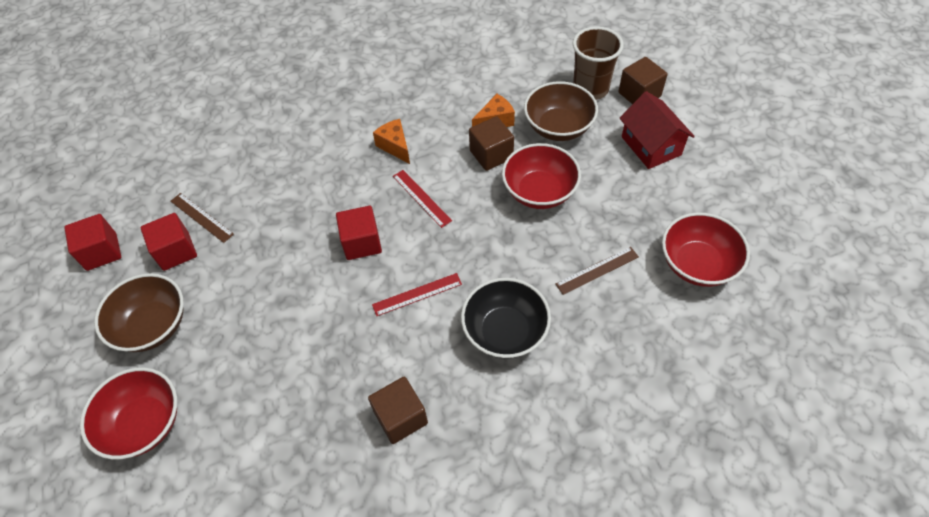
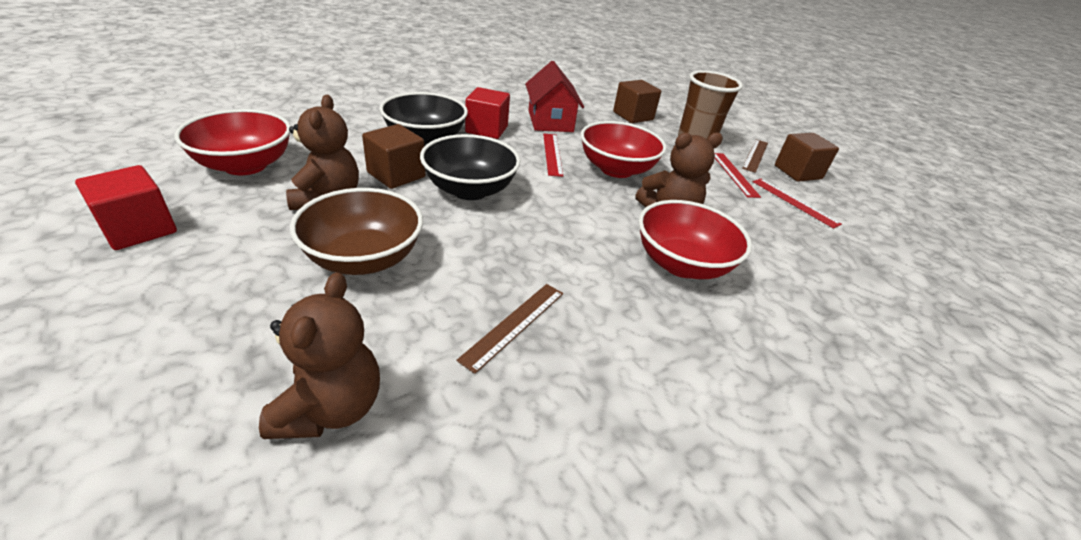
black bowl: 1 -> 2
brown bowl: 2 -> 1
brown teddy bear: 0 -> 3
orange cheese: 2 -> 0
red cube: 3 -> 2
red ruler: 2 -> 3

